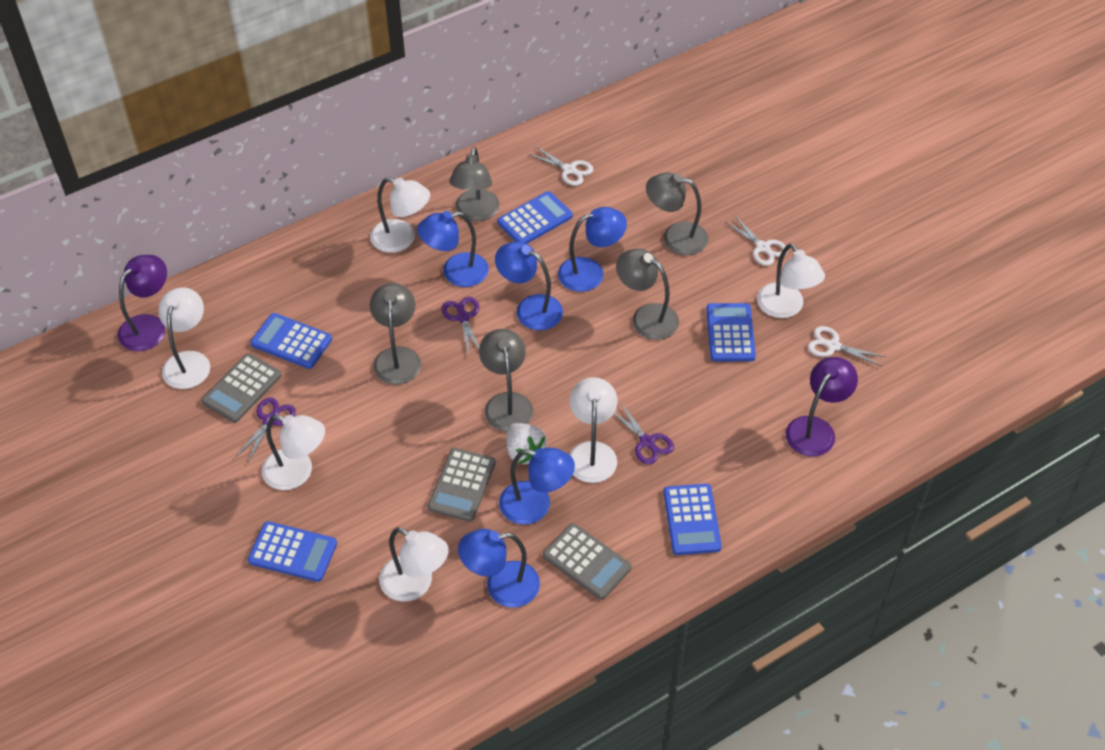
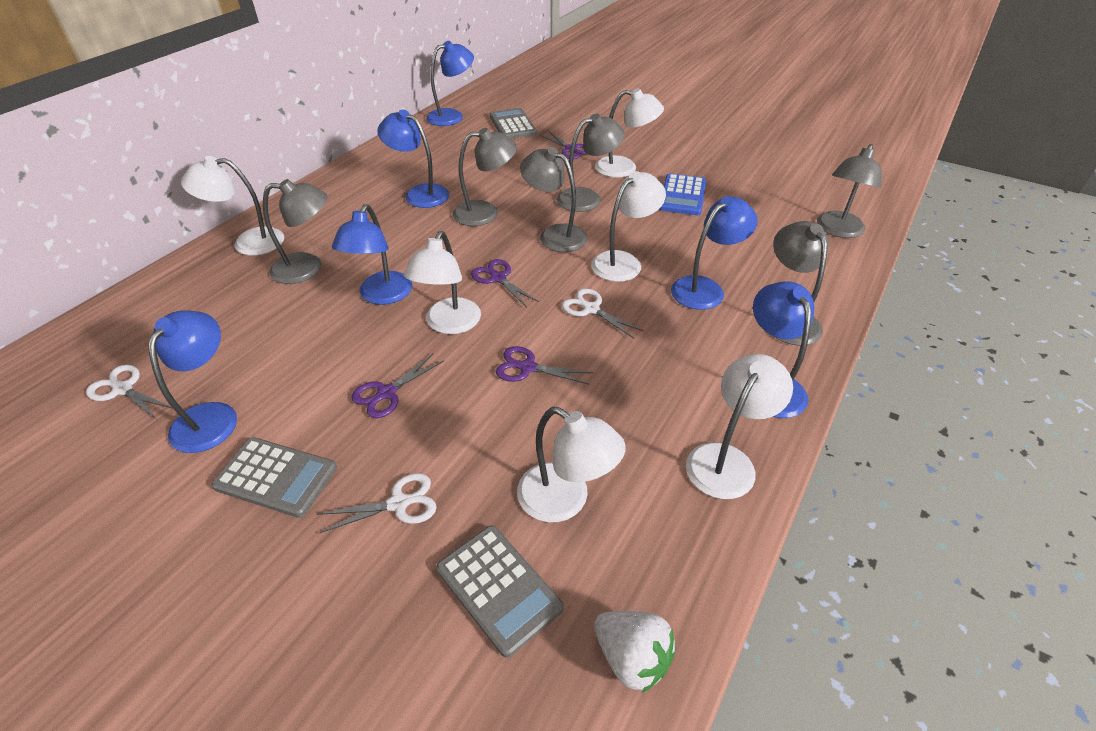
blue calculator: 5 -> 1
blue lamp: 5 -> 6
grey lamp: 5 -> 6
purple lamp: 2 -> 0
purple scissors: 3 -> 4

